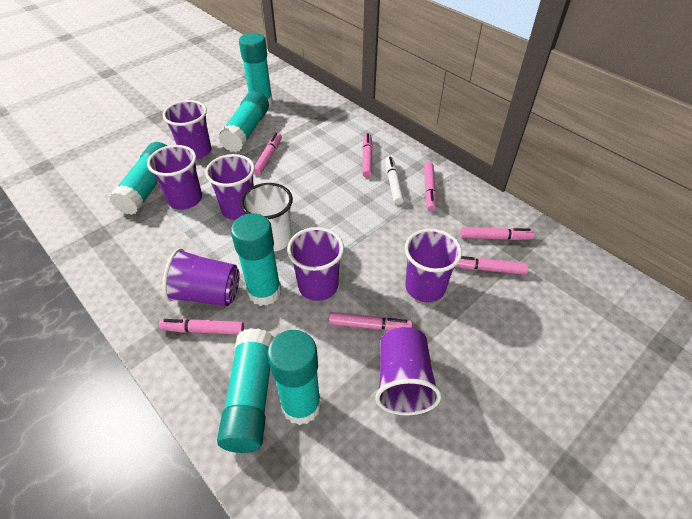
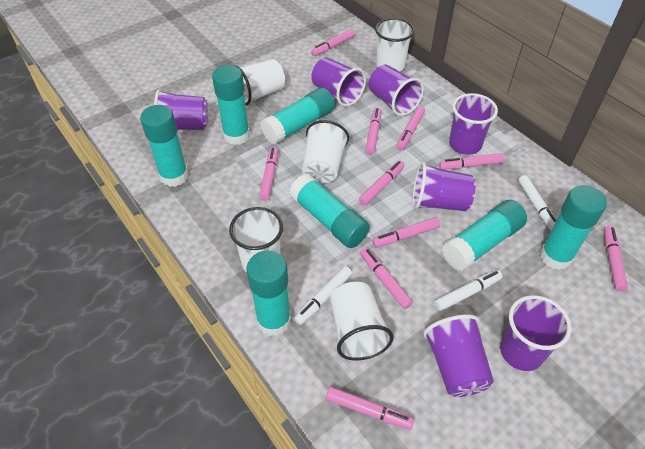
pink marker: 7 -> 10
turquoise glue stick: 6 -> 7
white cup: 1 -> 5
white marker: 1 -> 3

